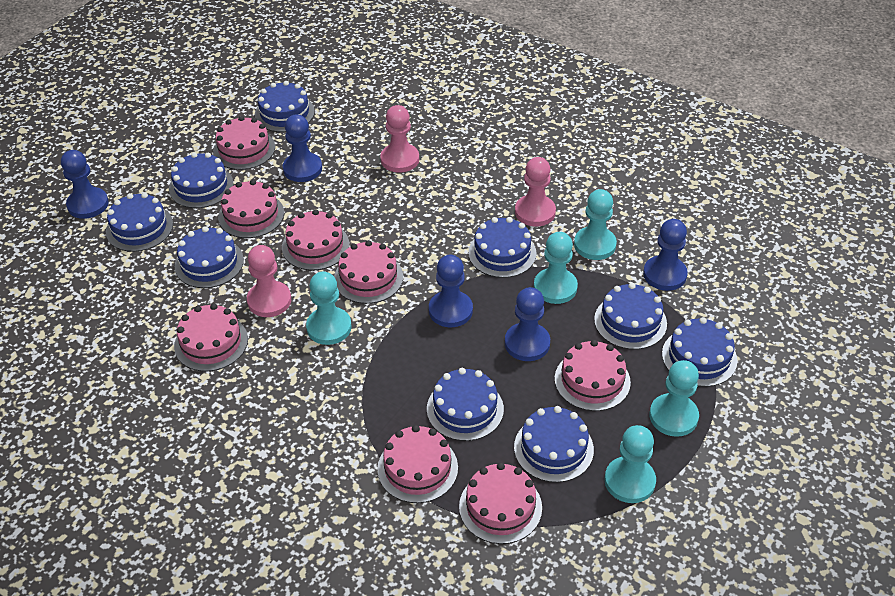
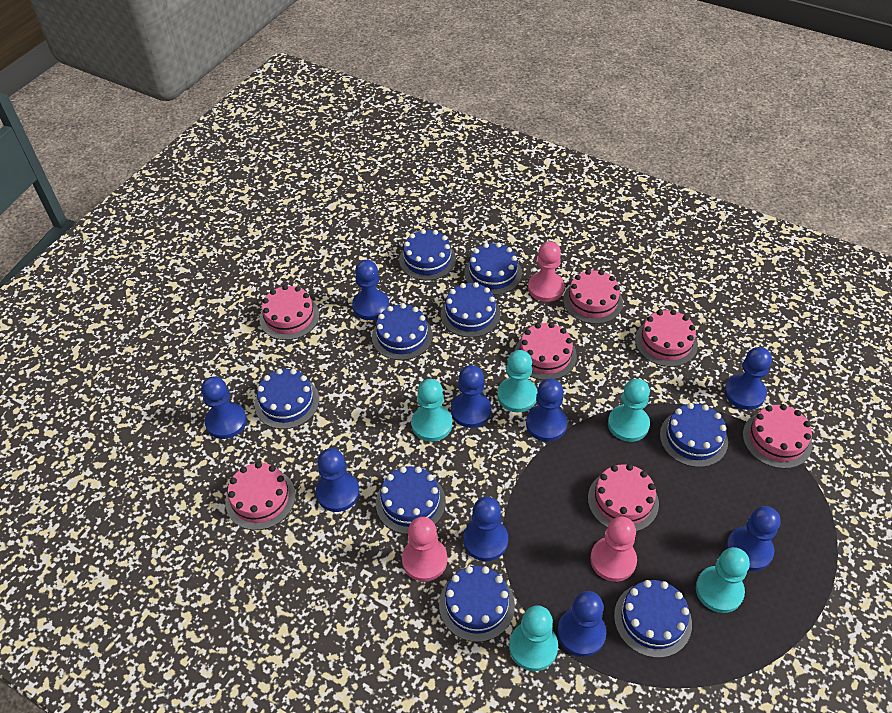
blue pawn: 5 -> 9
pink cake: 8 -> 7

